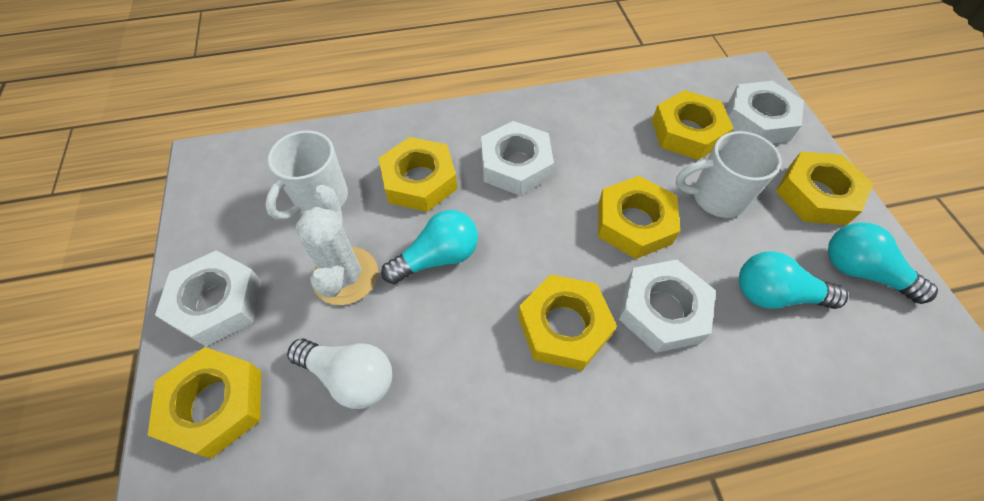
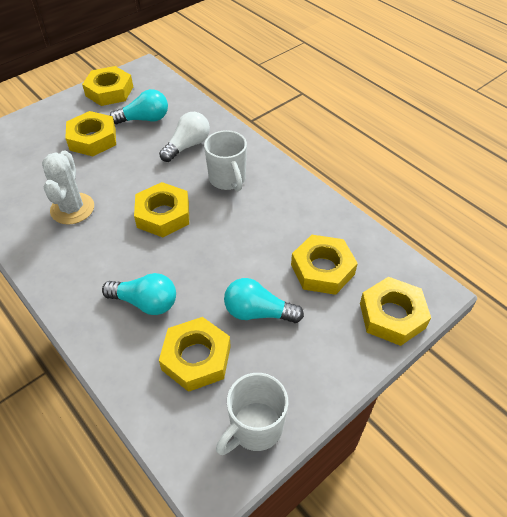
white nut: 4 -> 0

